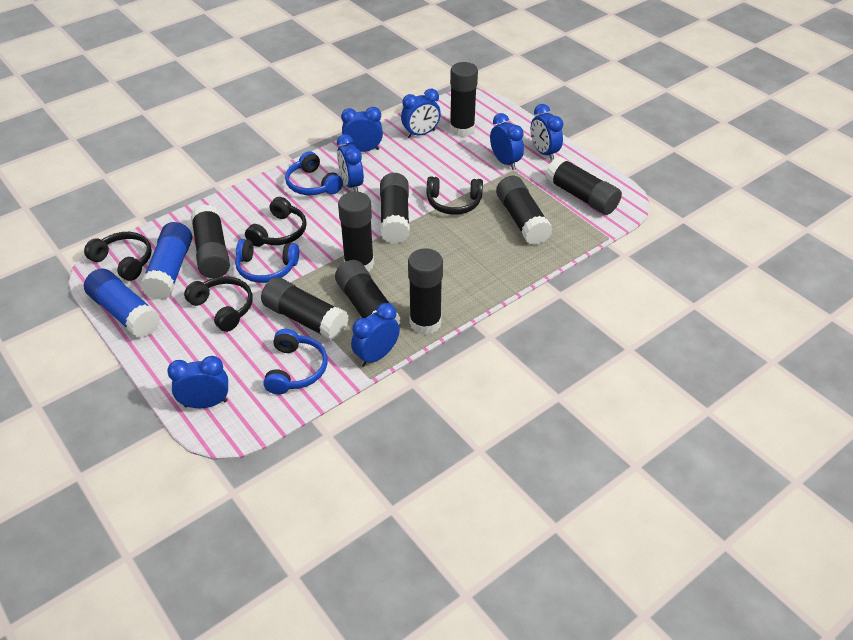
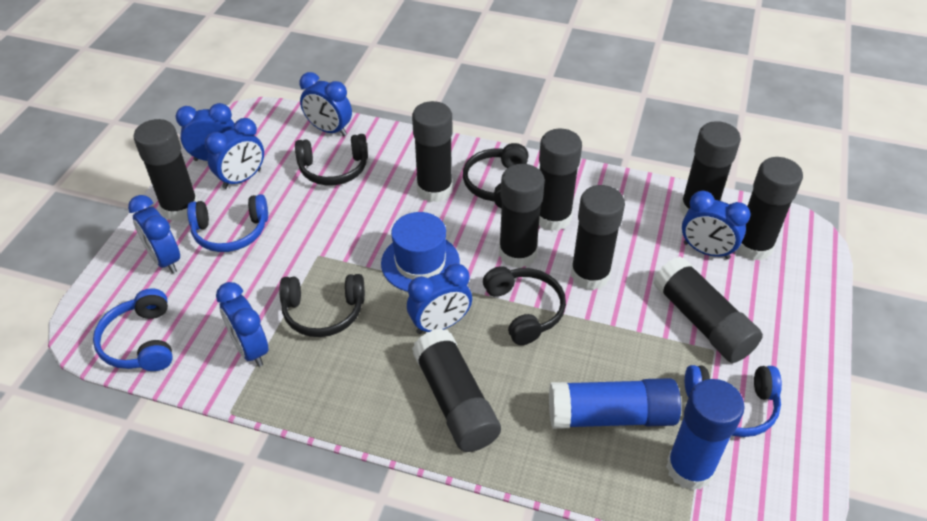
blue hat: 0 -> 1

